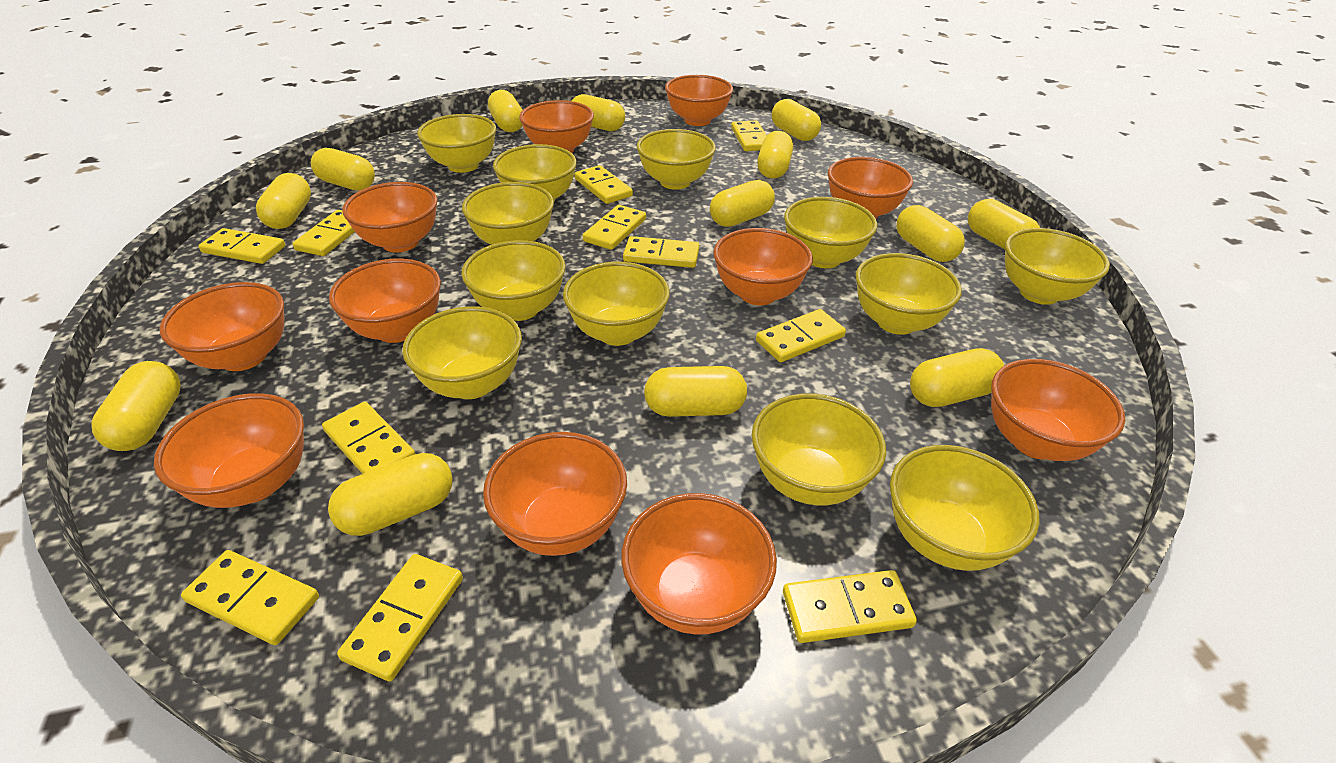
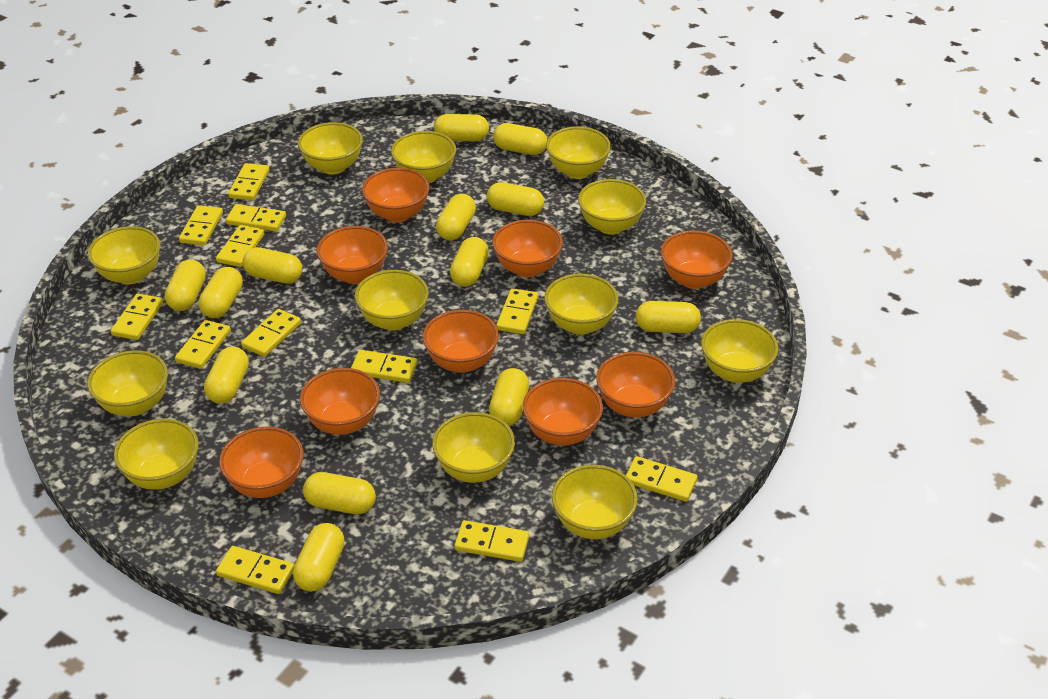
orange bowl: 11 -> 9
yellow domino: 11 -> 12

